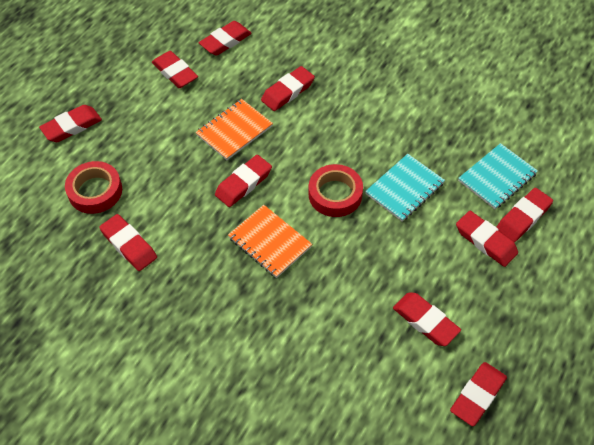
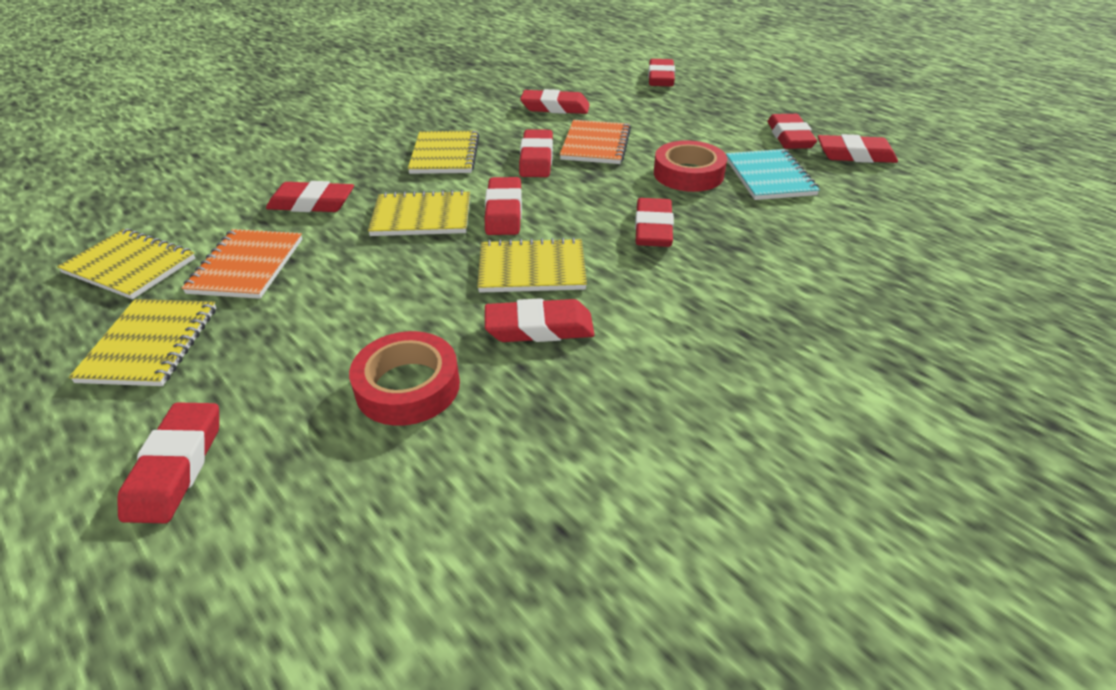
turquoise notebook: 2 -> 1
yellow notebook: 0 -> 5

